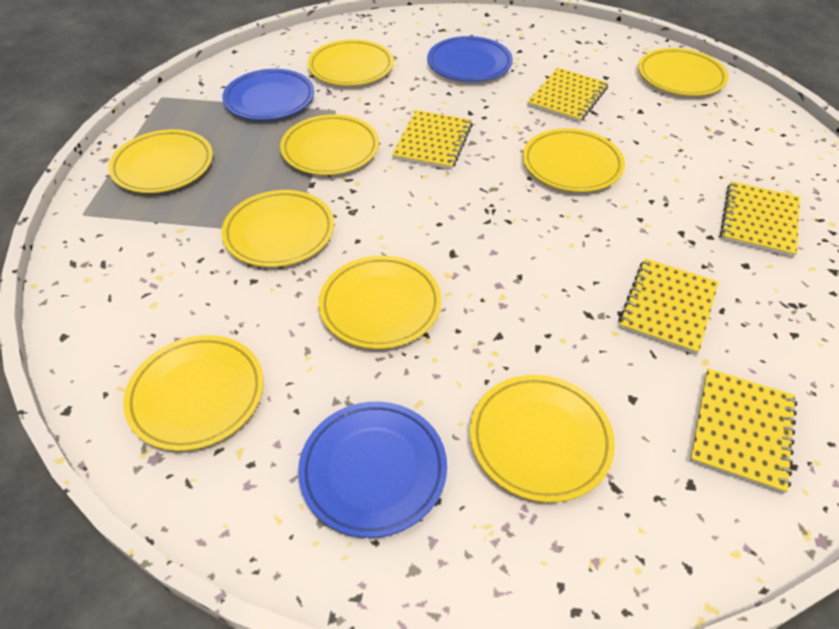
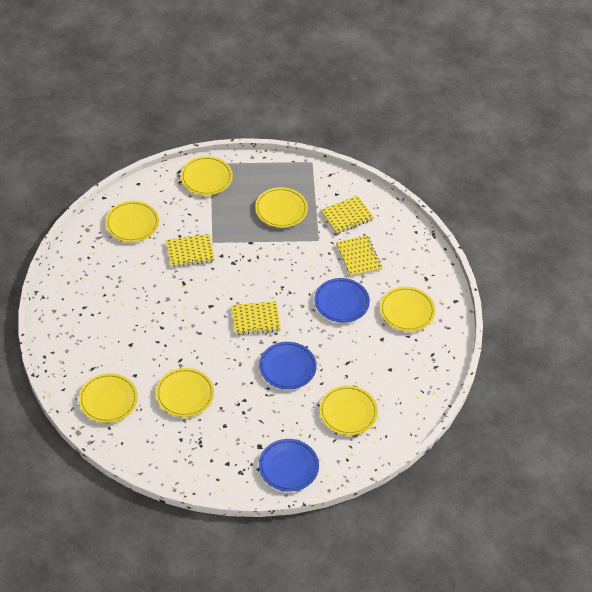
yellow notebook: 5 -> 4
yellow plate: 9 -> 7

